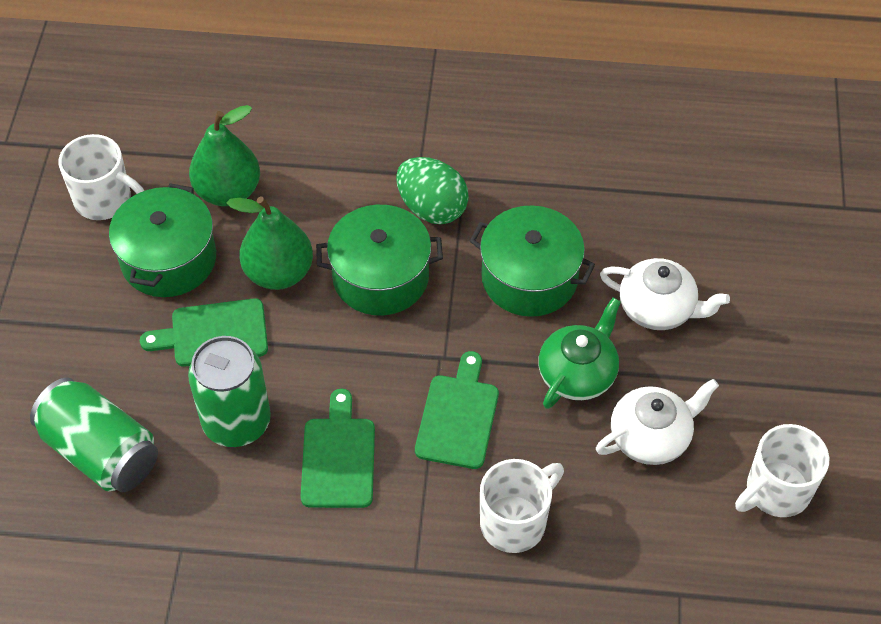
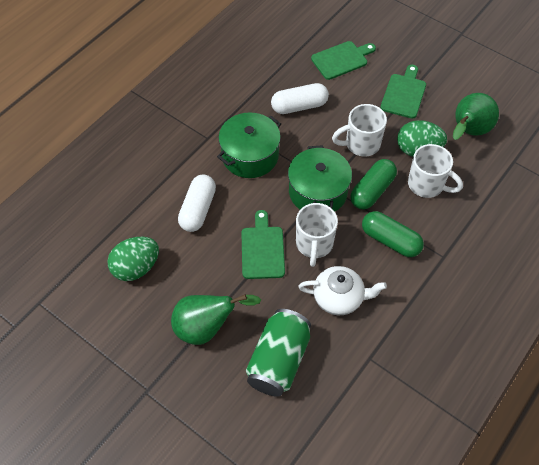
green can: 2 -> 1
green capsule: 0 -> 2
green egg: 1 -> 2
green pot: 3 -> 2
green teapot: 1 -> 0
white capsule: 0 -> 2
white teapot: 2 -> 1

